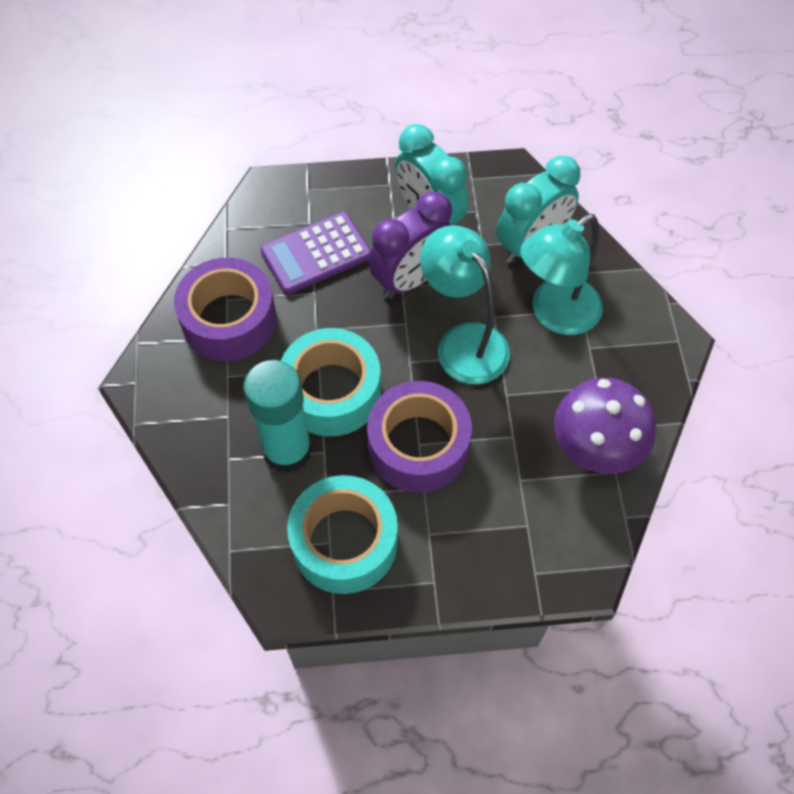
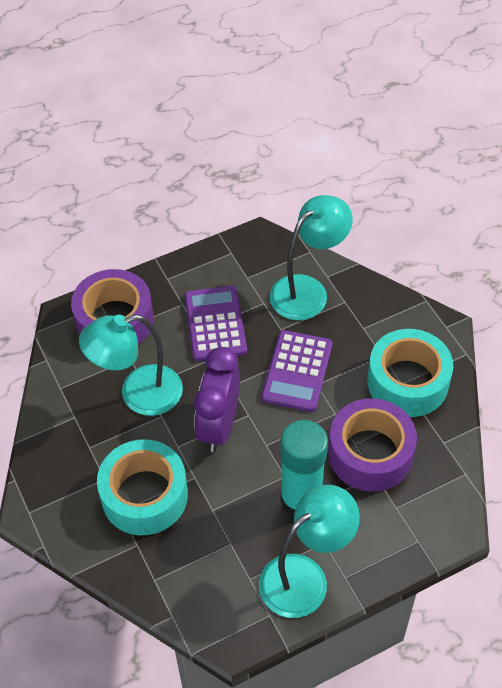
purple calculator: 1 -> 2
purple mushroom: 1 -> 0
turquoise clock: 2 -> 0
turquoise lamp: 2 -> 3

